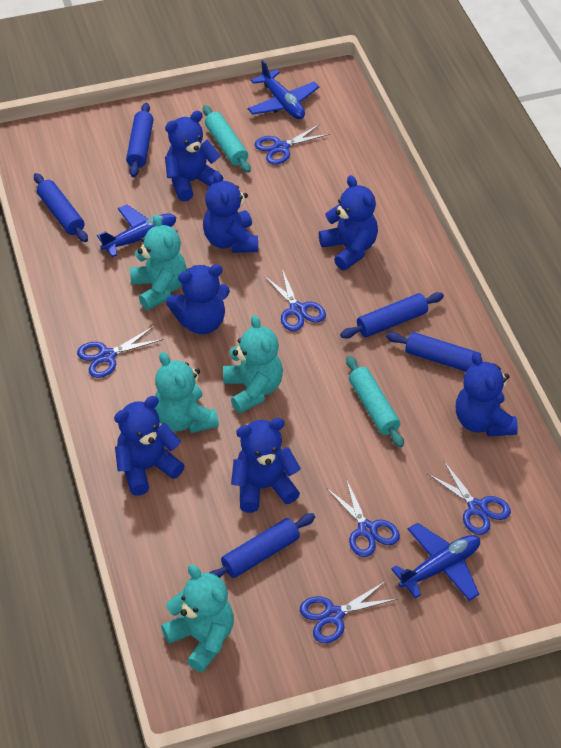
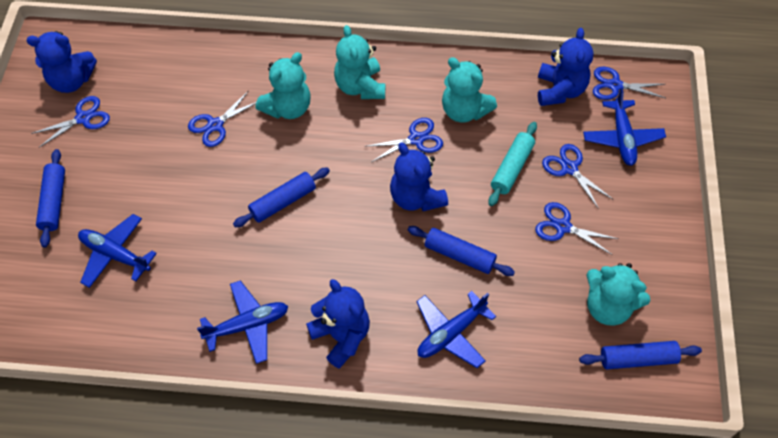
blue plane: 3 -> 4
blue rolling pin: 5 -> 4
blue teddy bear: 7 -> 4
turquoise rolling pin: 2 -> 1

